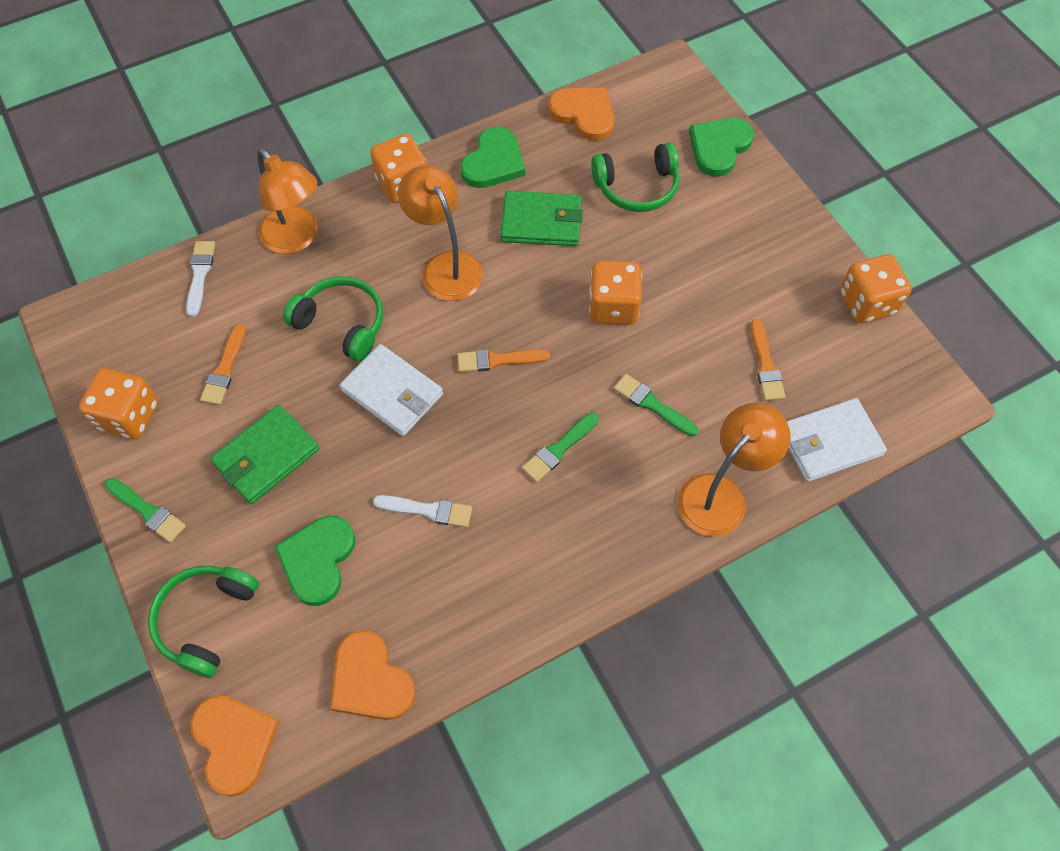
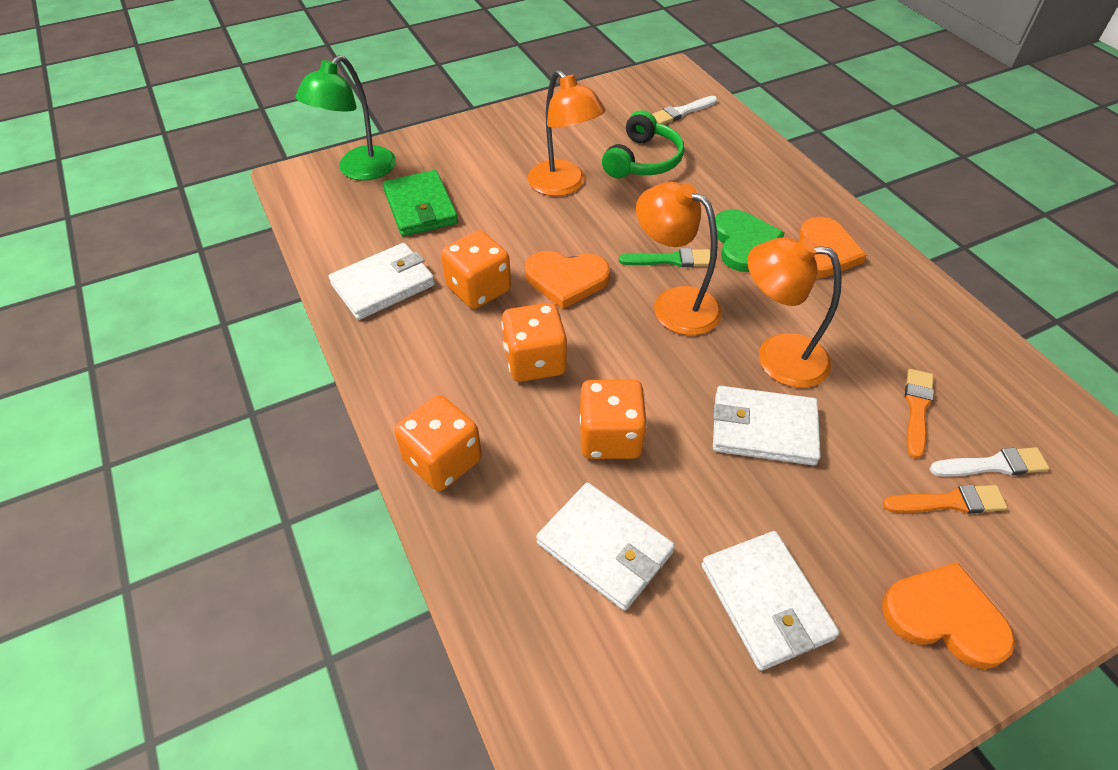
green brush: 3 -> 1
green headphones: 3 -> 1
green heart: 3 -> 1
green lamp: 0 -> 1
green wallet: 2 -> 1
orange brush: 3 -> 2
white wallet: 2 -> 4

